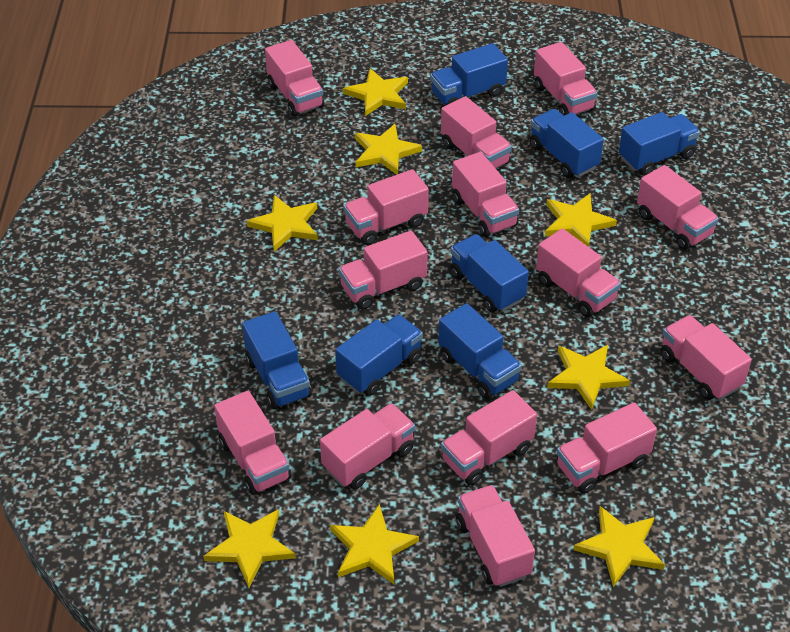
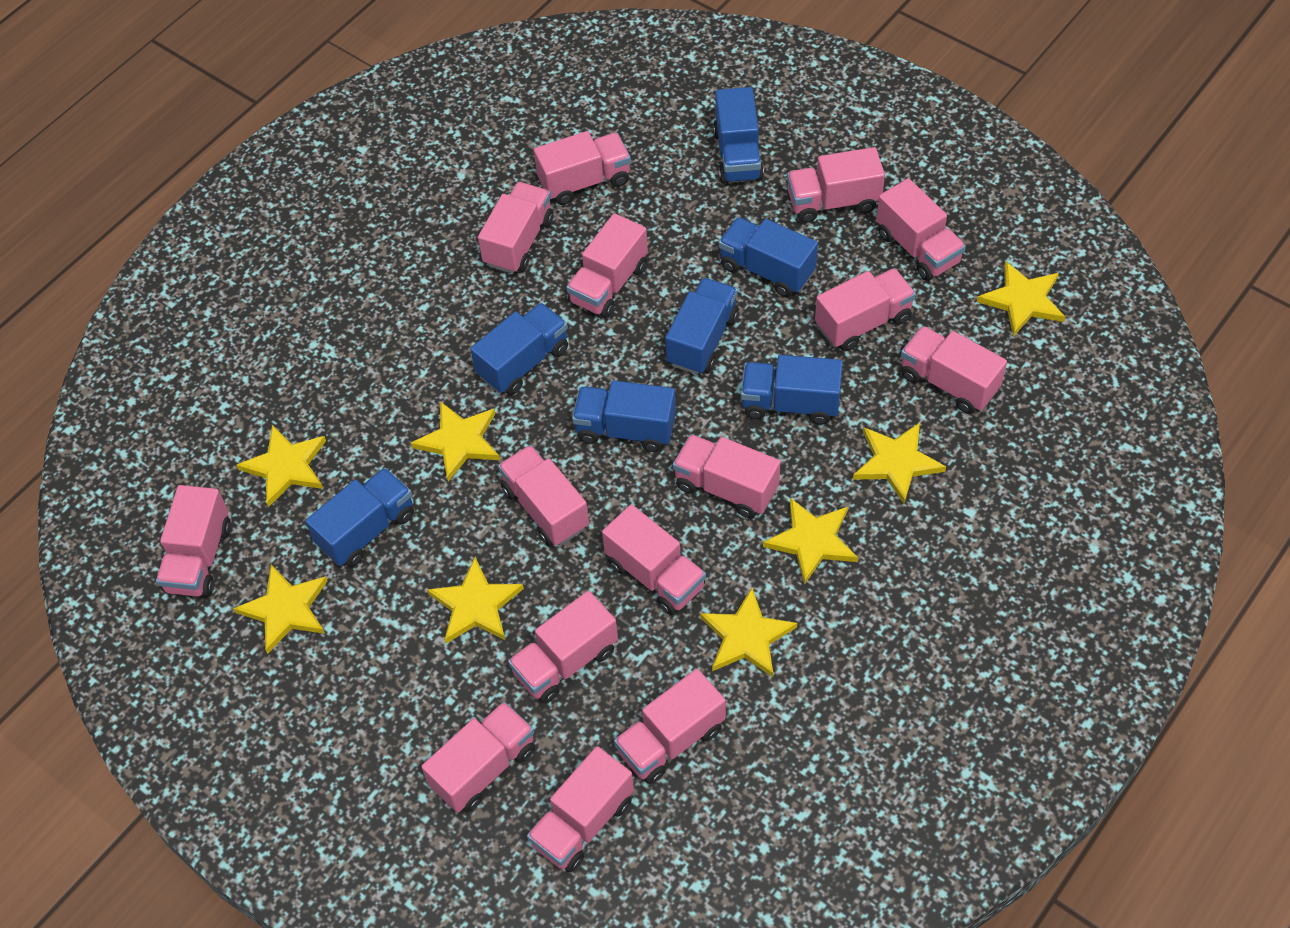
pink truck: 14 -> 15

